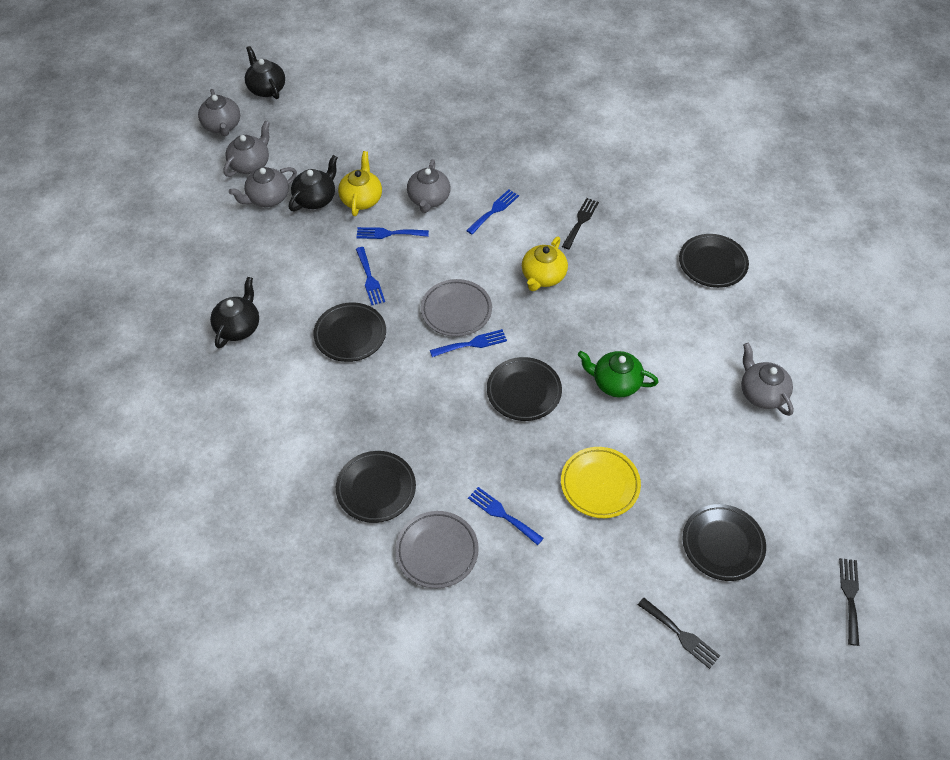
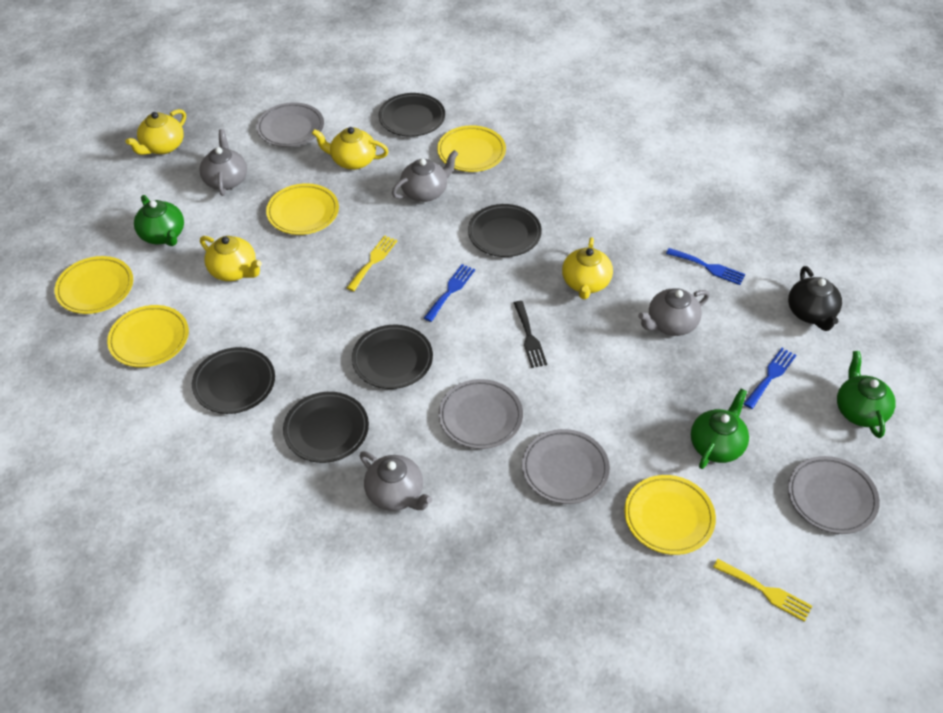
black fork: 3 -> 1
black teapot: 3 -> 1
blue fork: 5 -> 3
green teapot: 1 -> 3
grey plate: 2 -> 4
grey teapot: 5 -> 4
yellow fork: 0 -> 2
yellow plate: 1 -> 5
yellow teapot: 2 -> 4

